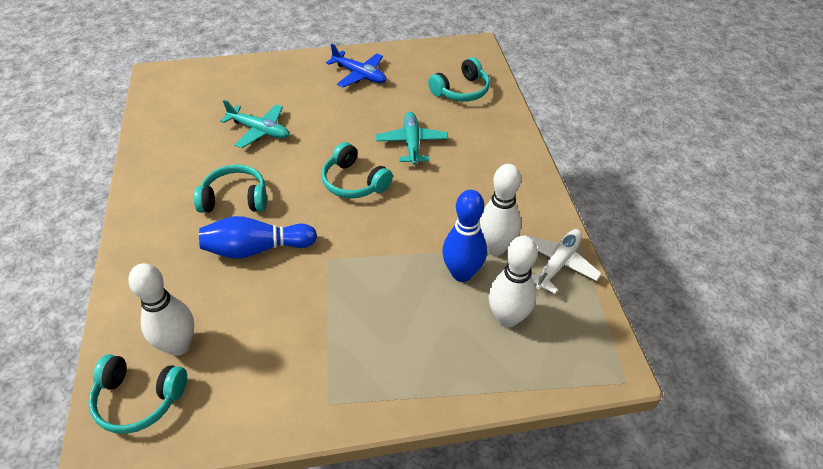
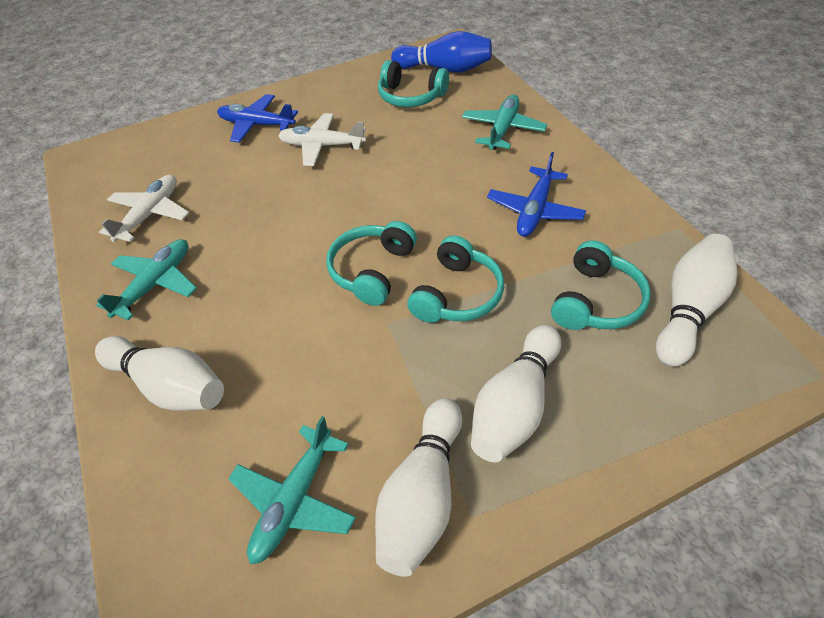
blue bowling pin: 2 -> 1
blue plane: 1 -> 2
turquoise plane: 2 -> 3
white bowling pin: 3 -> 4
white plane: 1 -> 2

